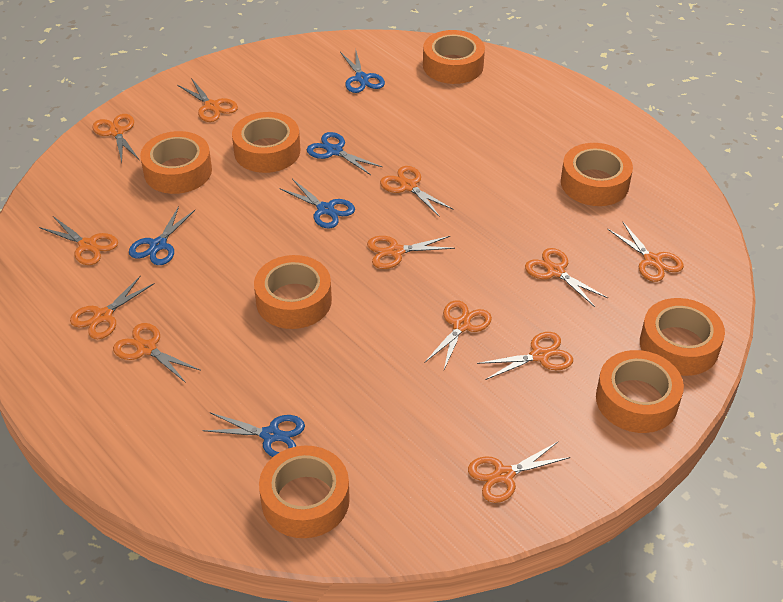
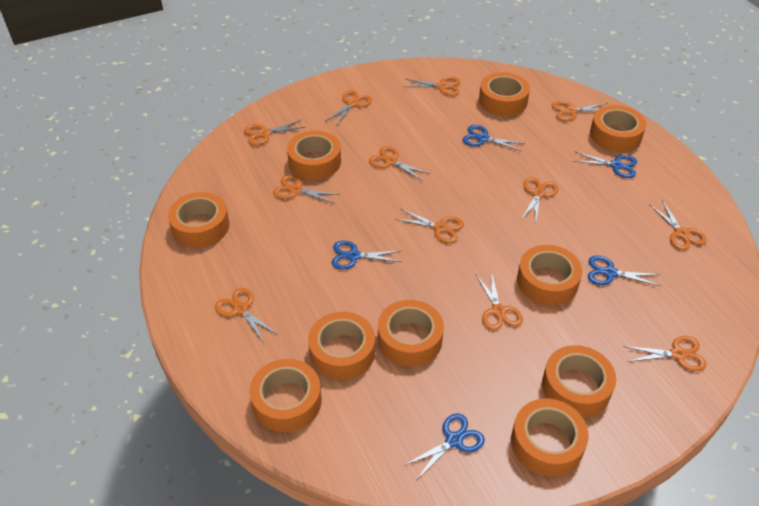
orange tape: 8 -> 10

